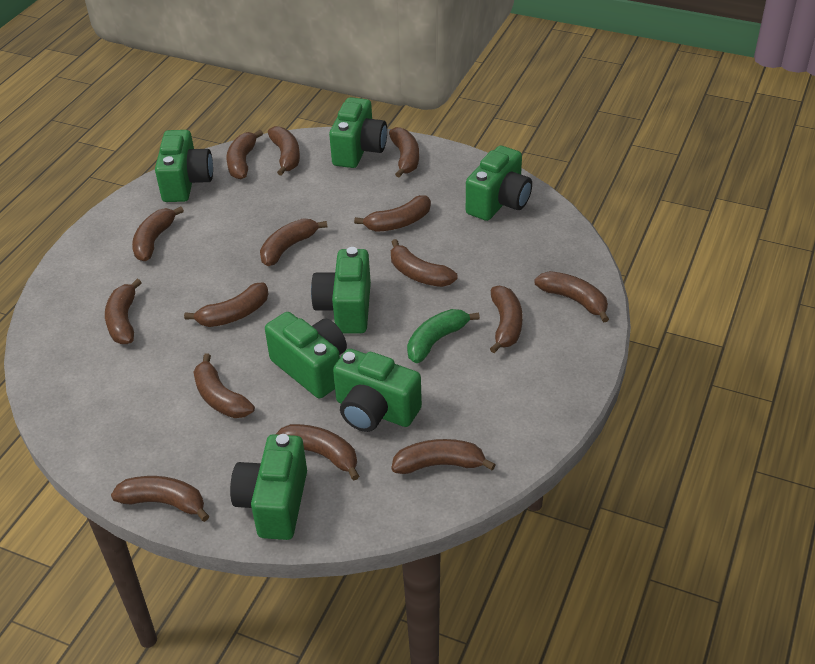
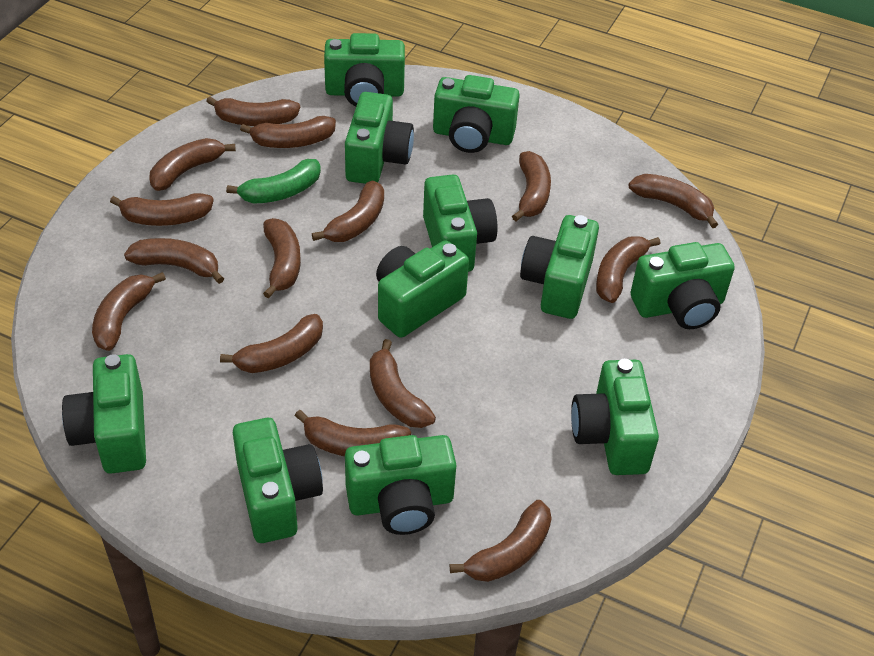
green camera: 7 -> 11

